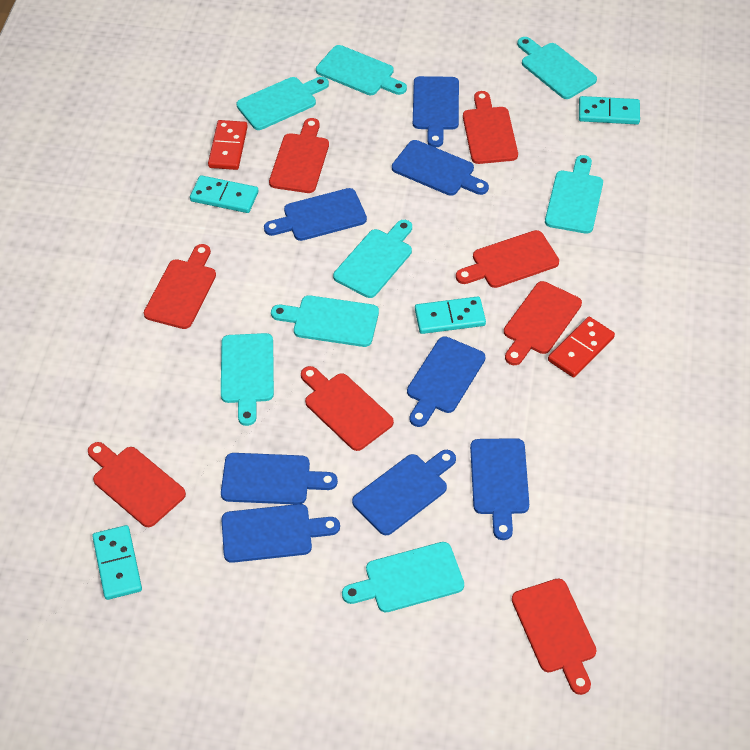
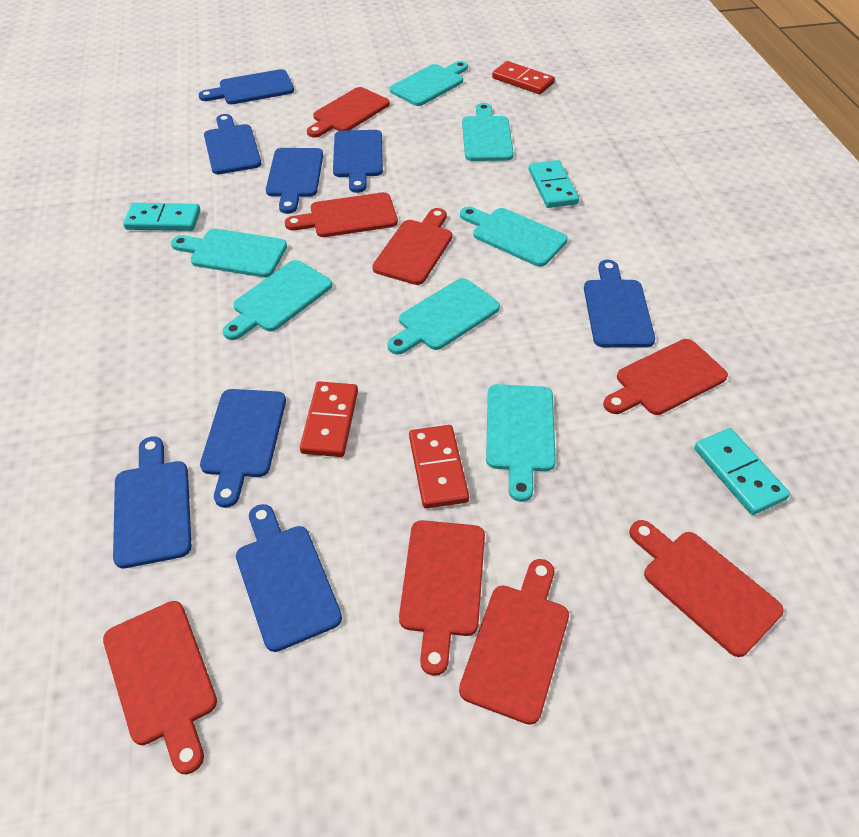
red domino: 2 -> 3
turquoise cutting board: 8 -> 7
turquoise domino: 4 -> 3

